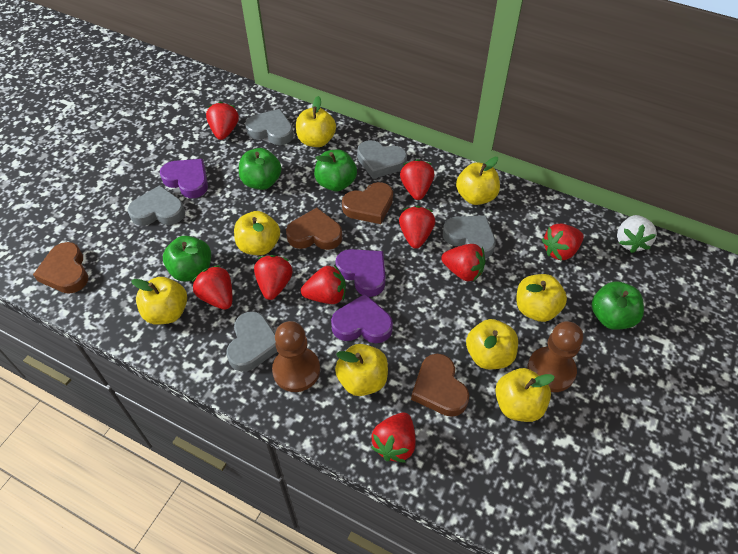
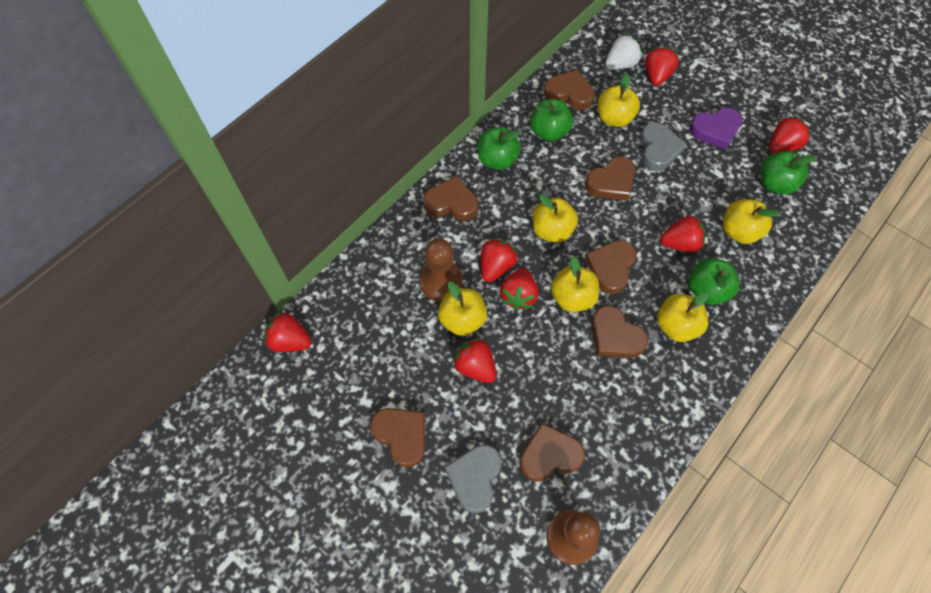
brown heart: 4 -> 7
grey heart: 5 -> 2
purple heart: 3 -> 1
red strawberry: 9 -> 7
yellow apple: 8 -> 6

